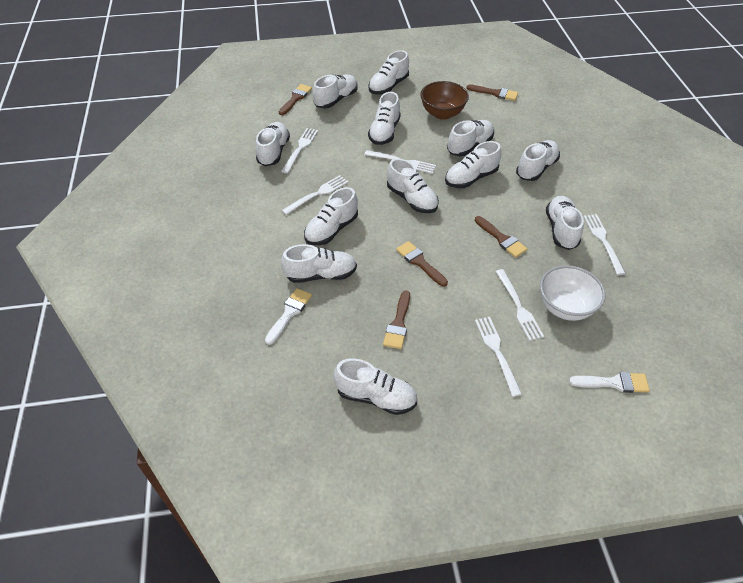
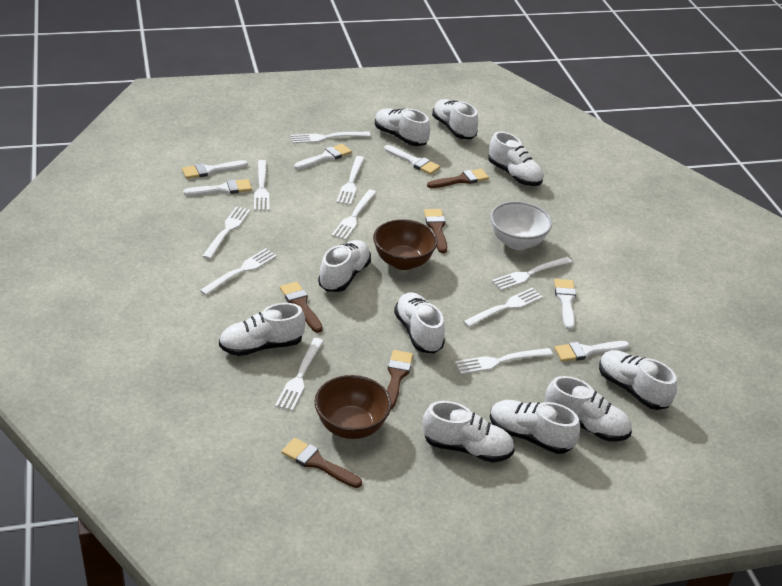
brown bowl: 1 -> 2
white brush: 2 -> 6
white fork: 6 -> 10
white shoe: 12 -> 10

